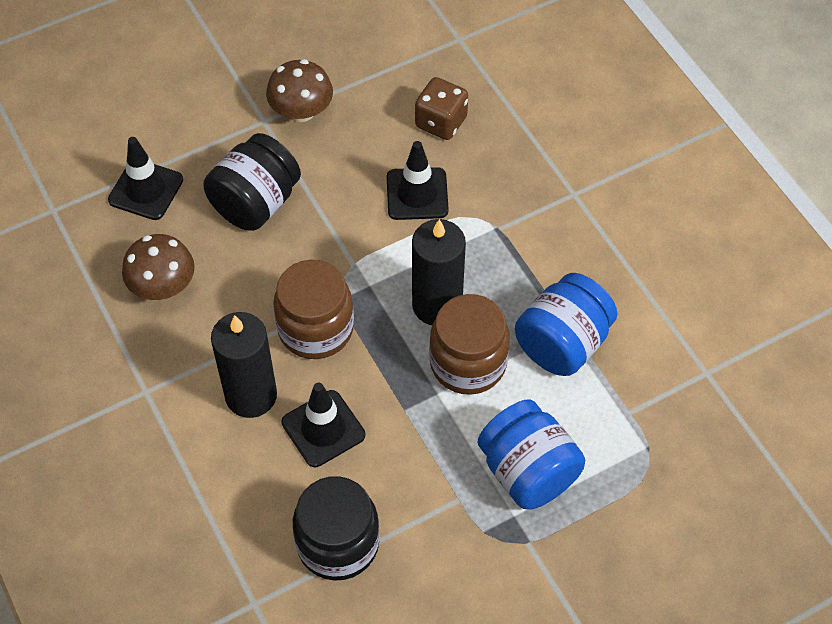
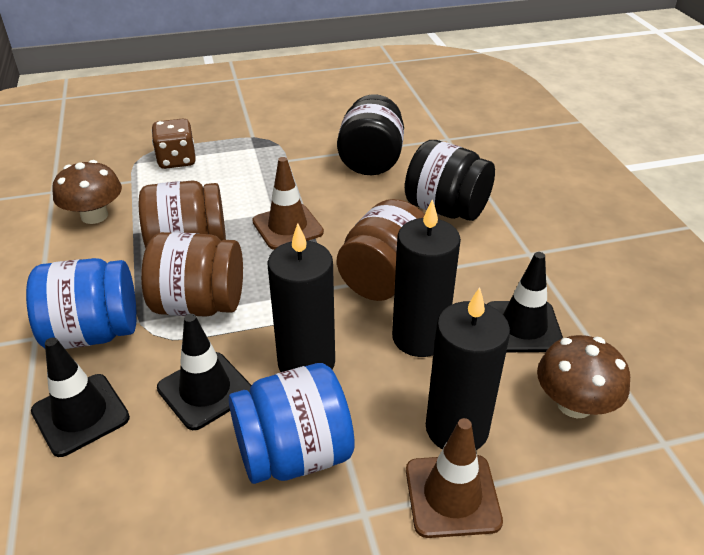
black candle: 2 -> 3
brown jar: 2 -> 3
brown traffic cone: 0 -> 2

